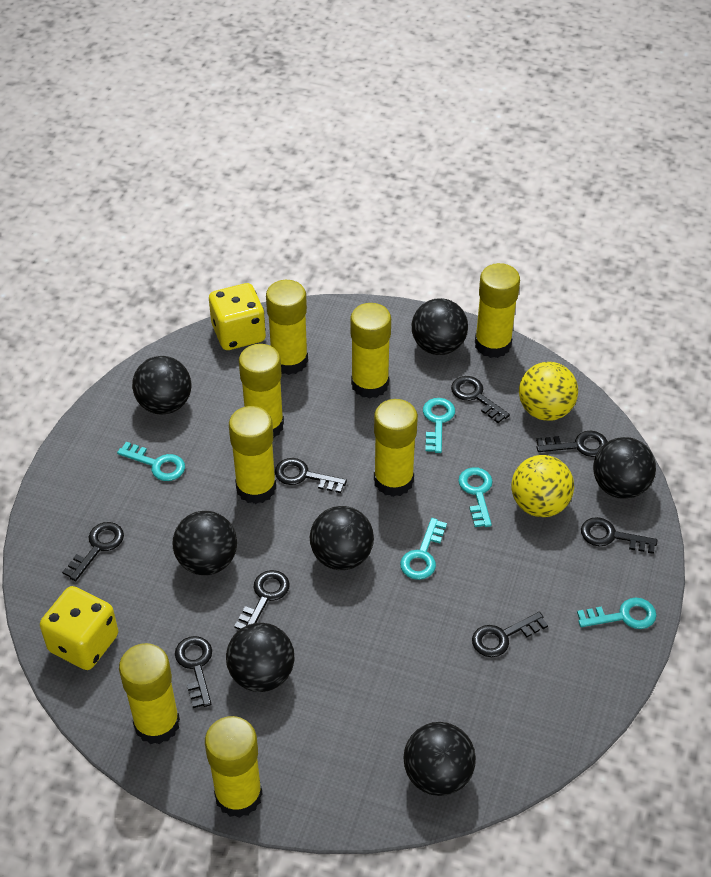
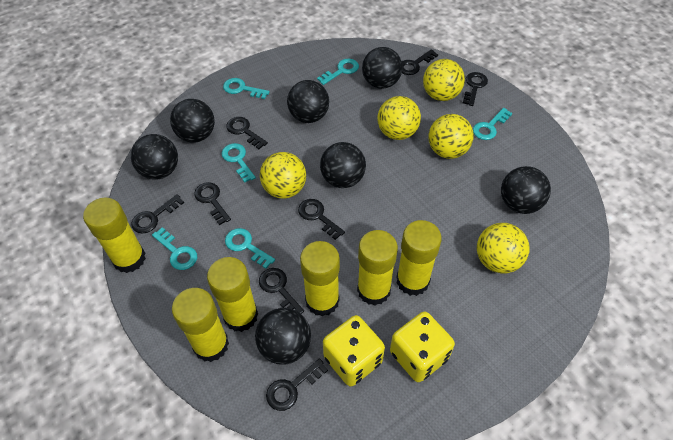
turquoise key: 5 -> 6
yellow ball: 2 -> 5
yellow glue stick: 8 -> 6

